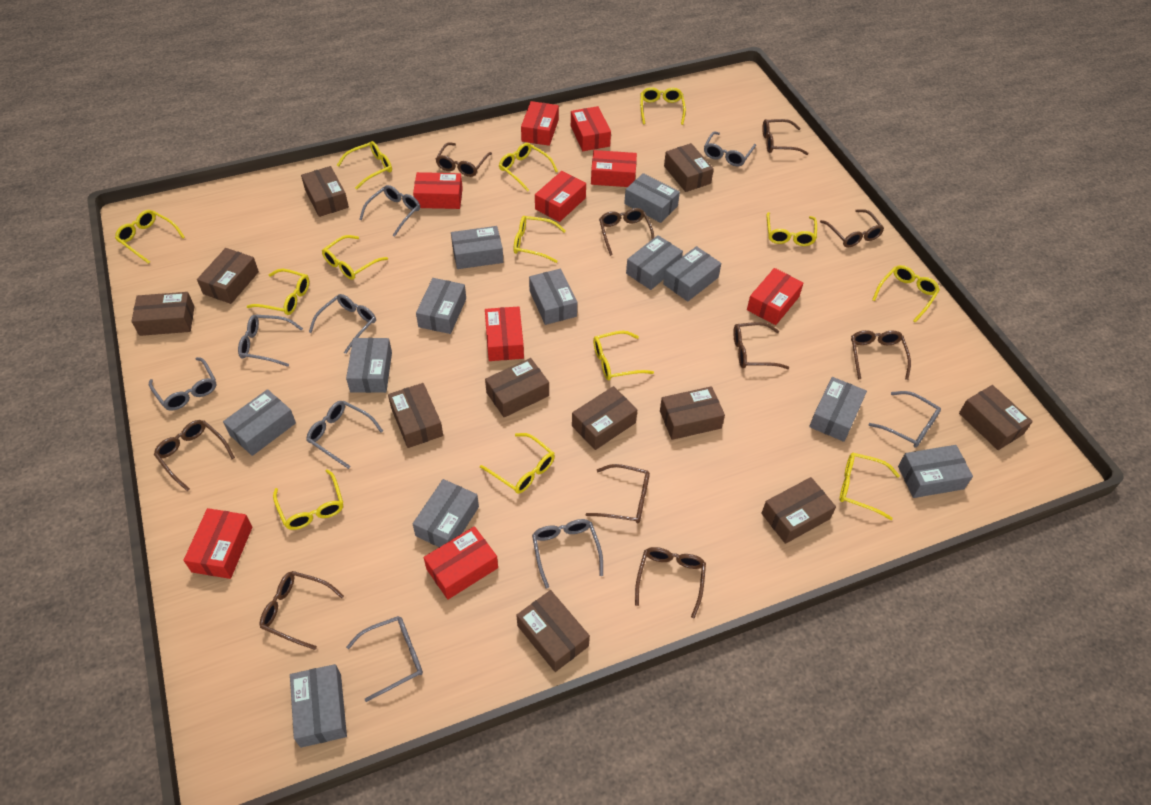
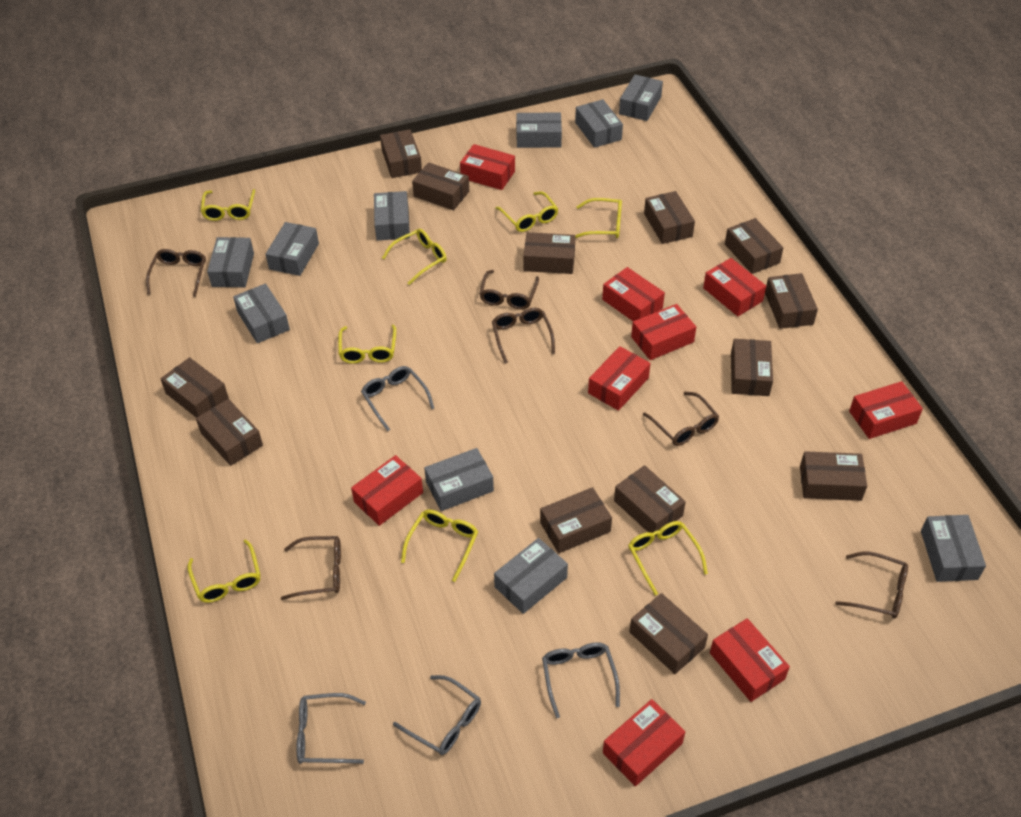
brown box: 11 -> 13
brown glasses: 10 -> 6
grey box: 12 -> 10
grey glasses: 9 -> 4
yellow glasses: 13 -> 8

